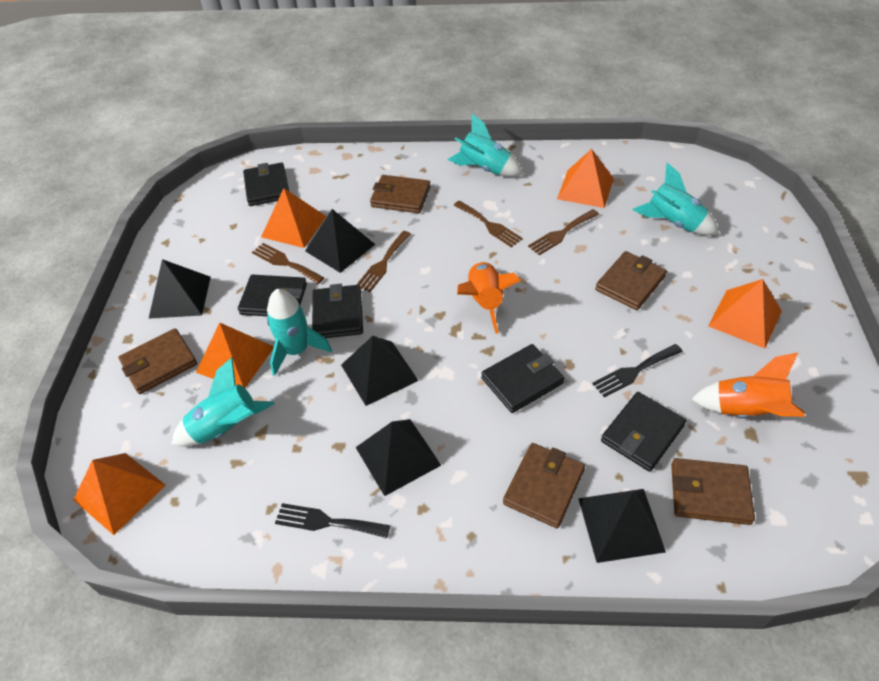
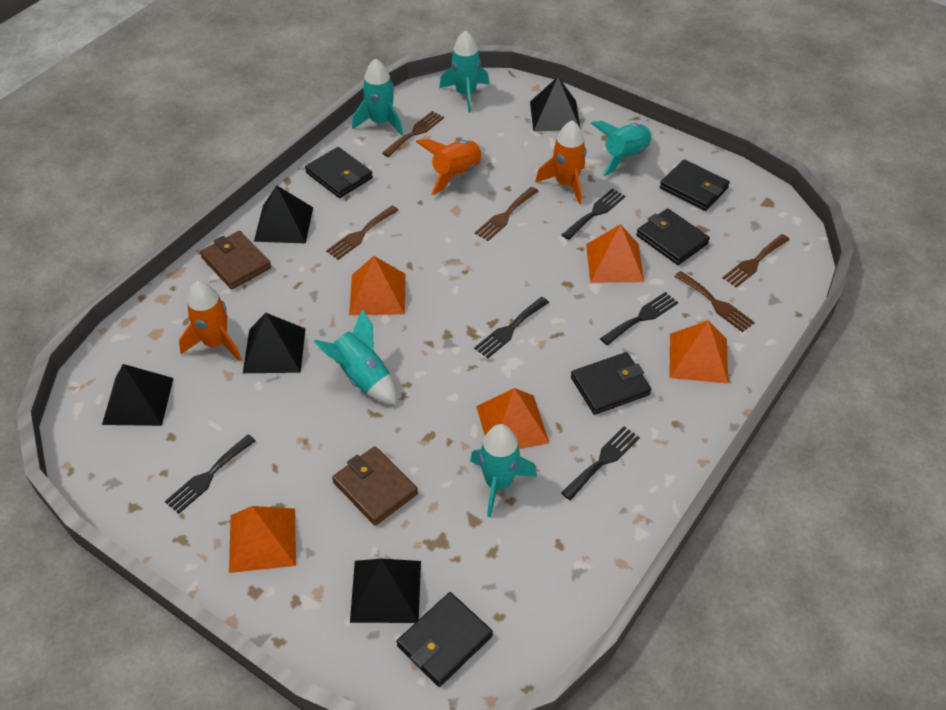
black fork: 2 -> 5
brown fork: 4 -> 5
brown wallet: 5 -> 2
orange rocket: 2 -> 3
turquoise rocket: 4 -> 5

